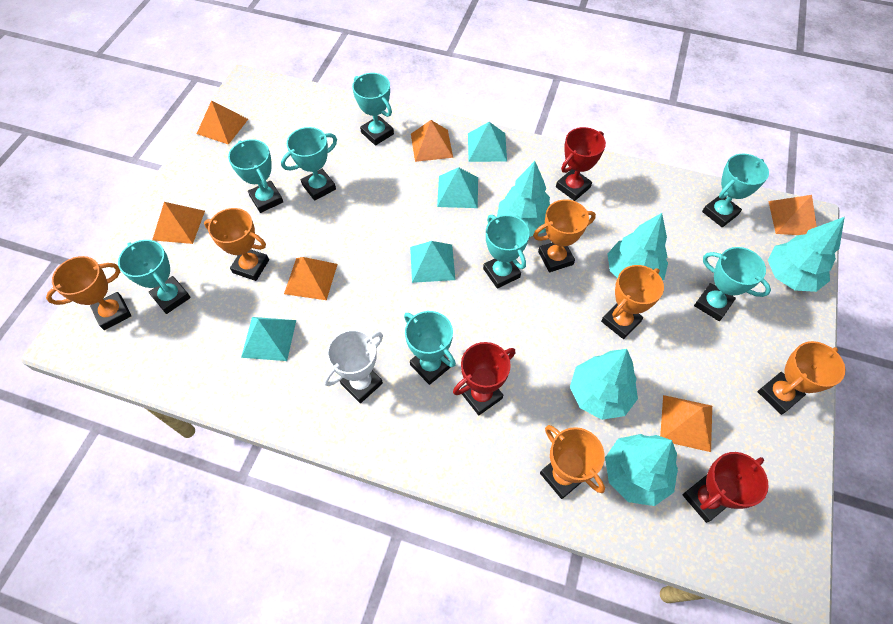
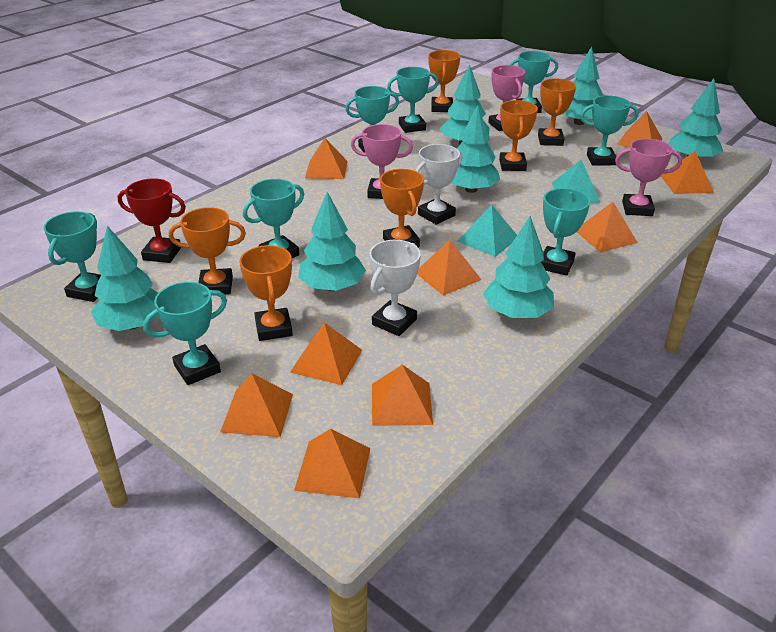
orange pyramid: 6 -> 9
pink trophy: 0 -> 3
red trophy: 3 -> 1
turquoise pyramid: 4 -> 2
turquoise tree: 5 -> 7
white trophy: 1 -> 2

